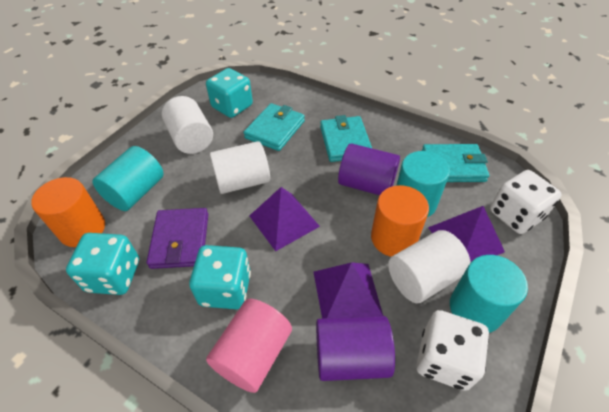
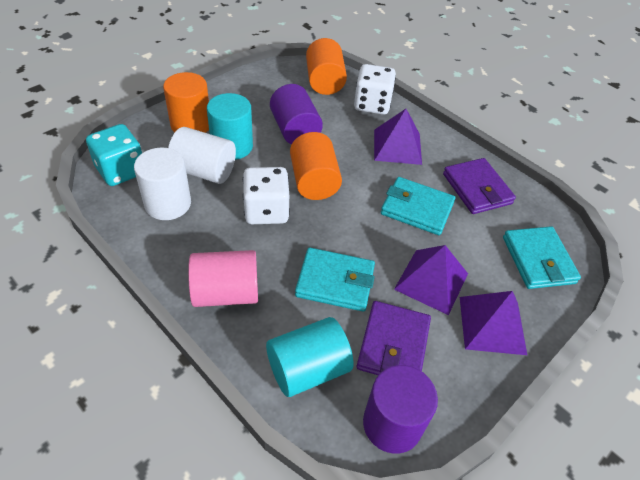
orange cylinder: 2 -> 3
purple wallet: 1 -> 2
turquoise cylinder: 3 -> 2
turquoise dice: 3 -> 1
white cylinder: 3 -> 2

